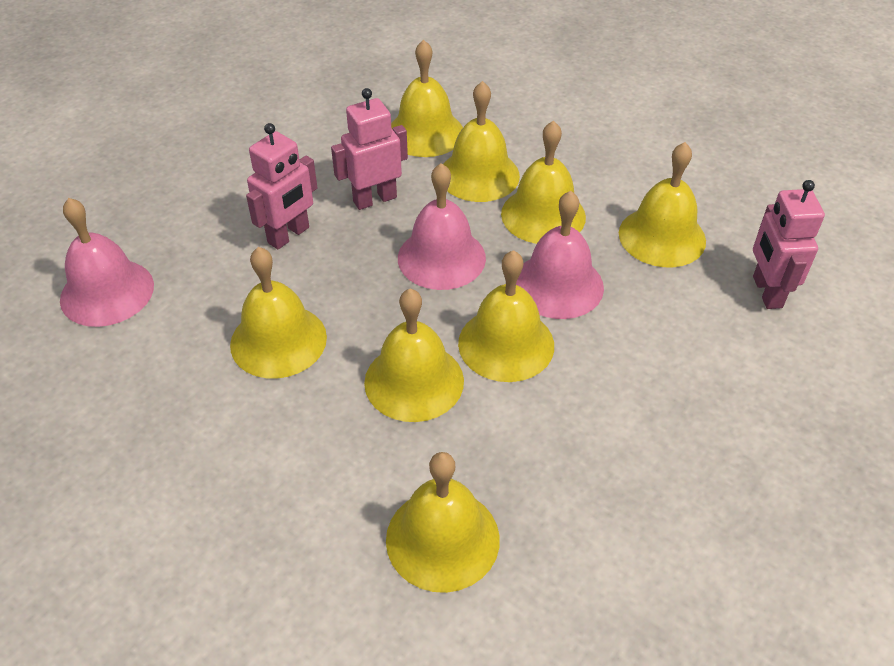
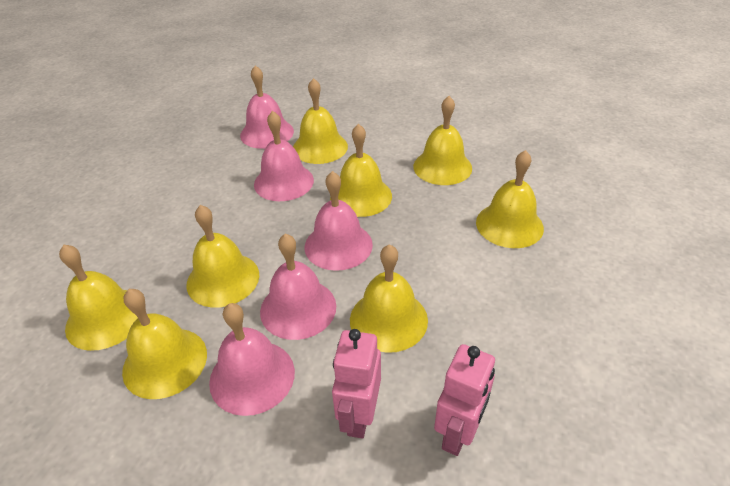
pink bell: 3 -> 5
pink robot: 3 -> 2

